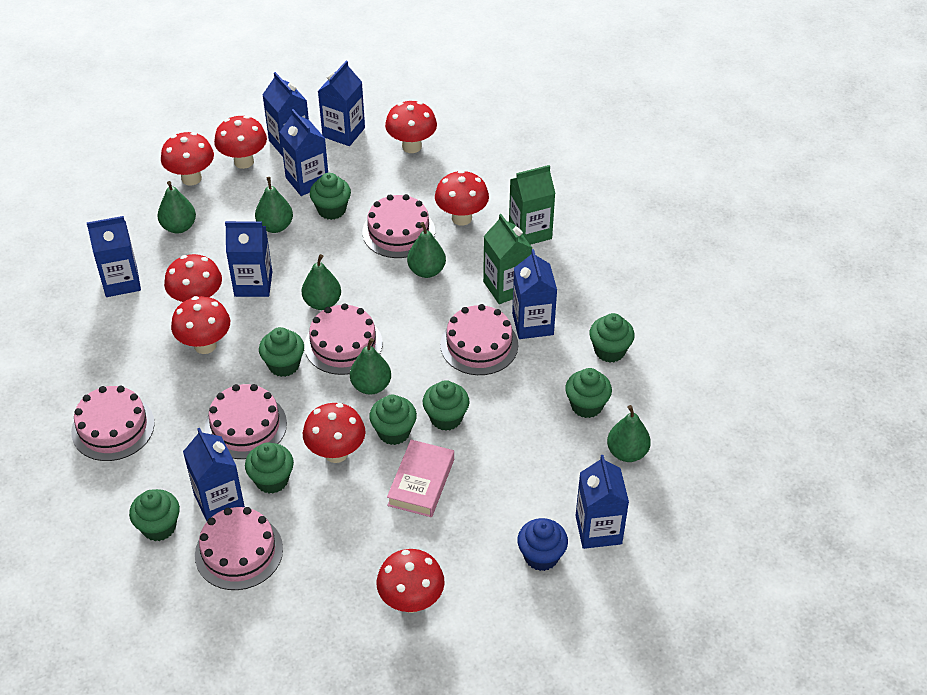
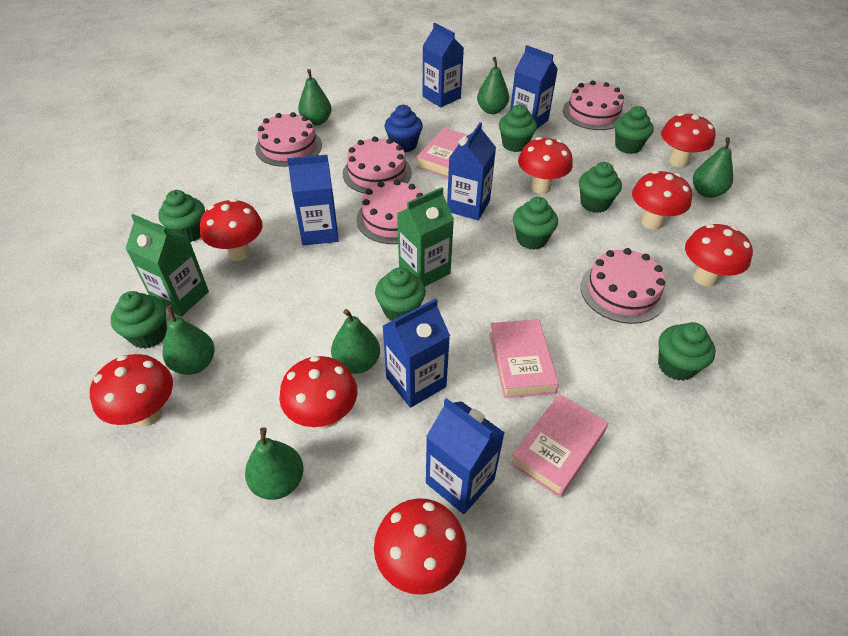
blue carton: 8 -> 6
pink book: 1 -> 3
pink cake: 6 -> 5

